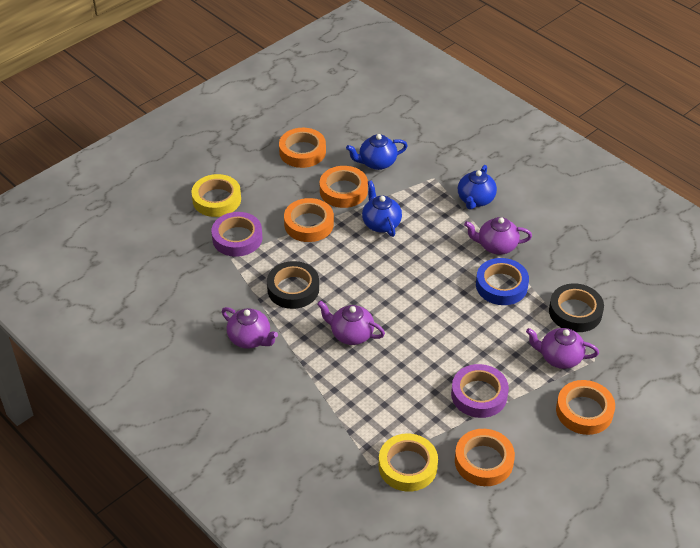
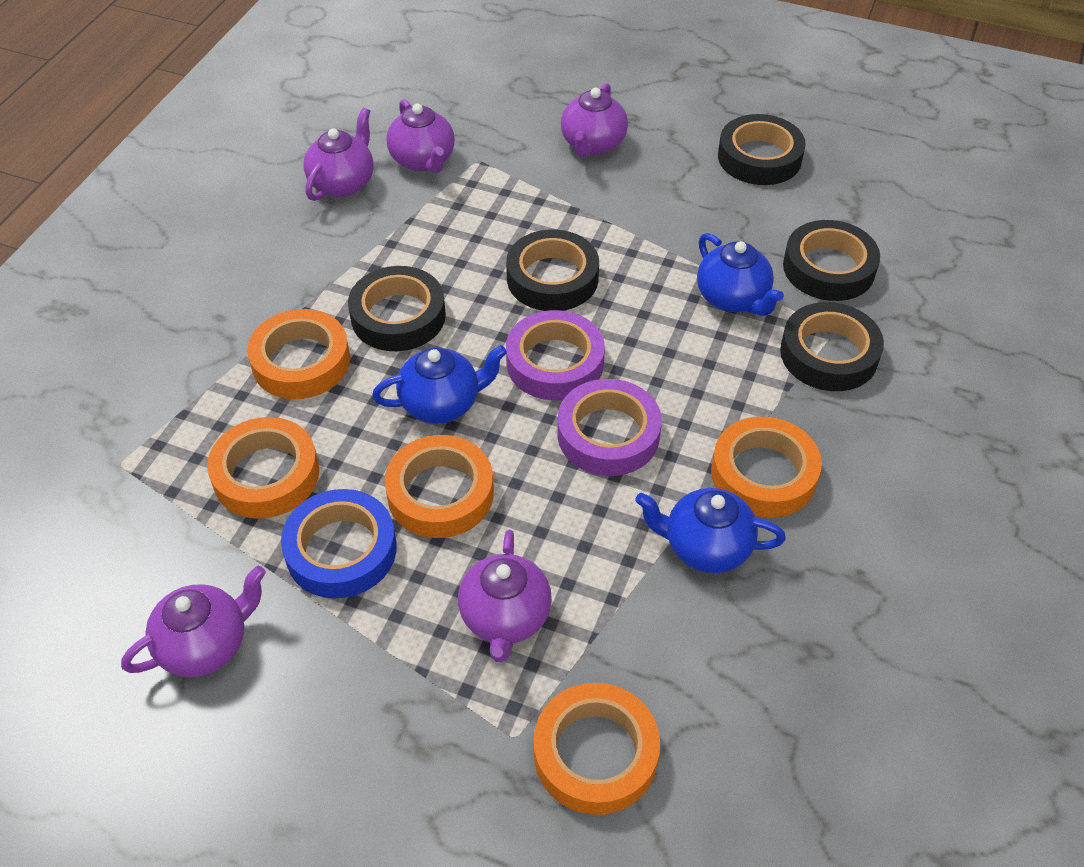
black tape: 2 -> 5
purple teapot: 4 -> 5
yellow tape: 2 -> 0

